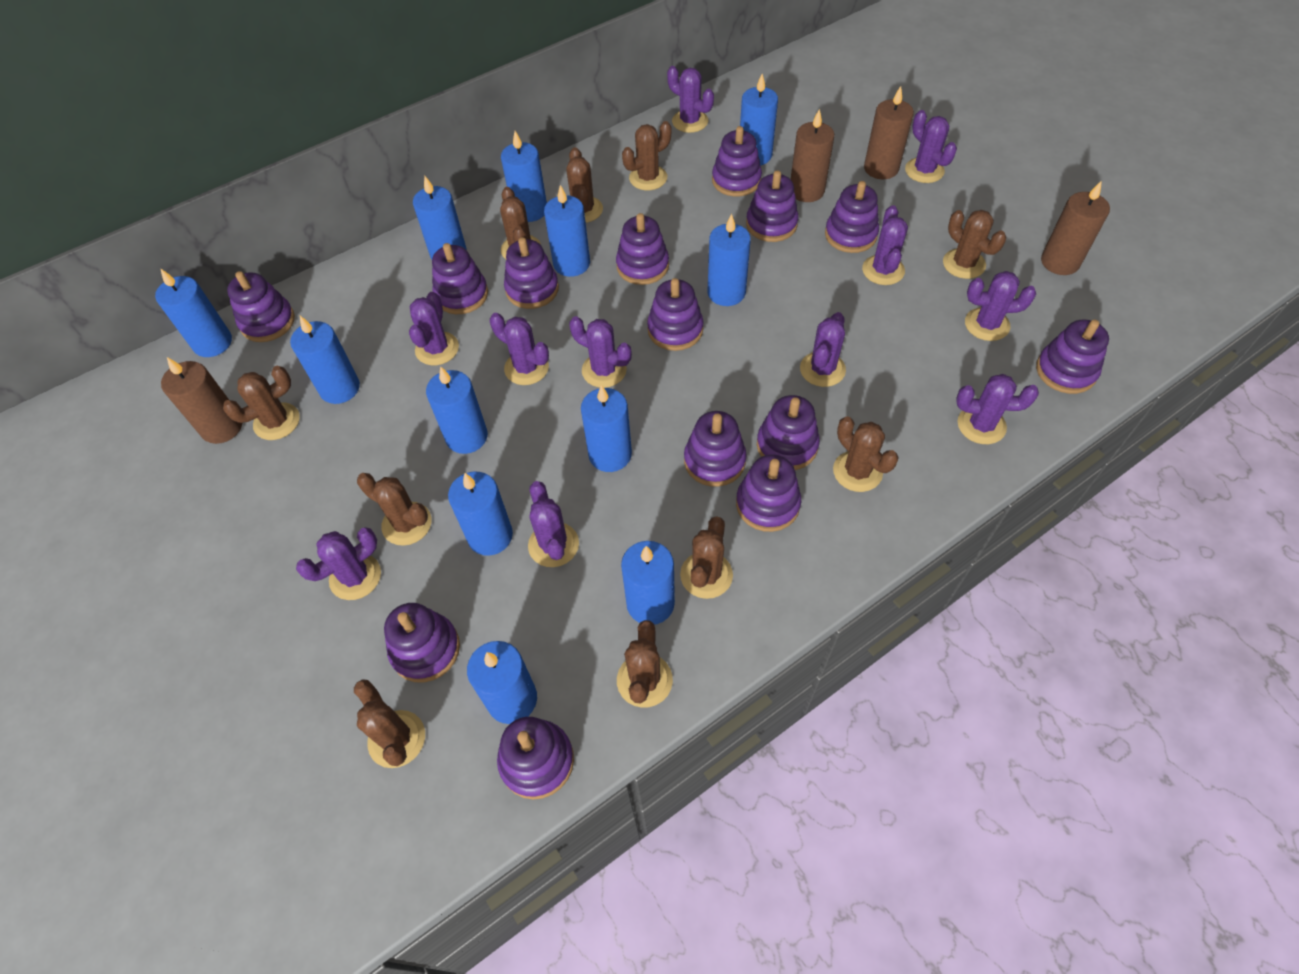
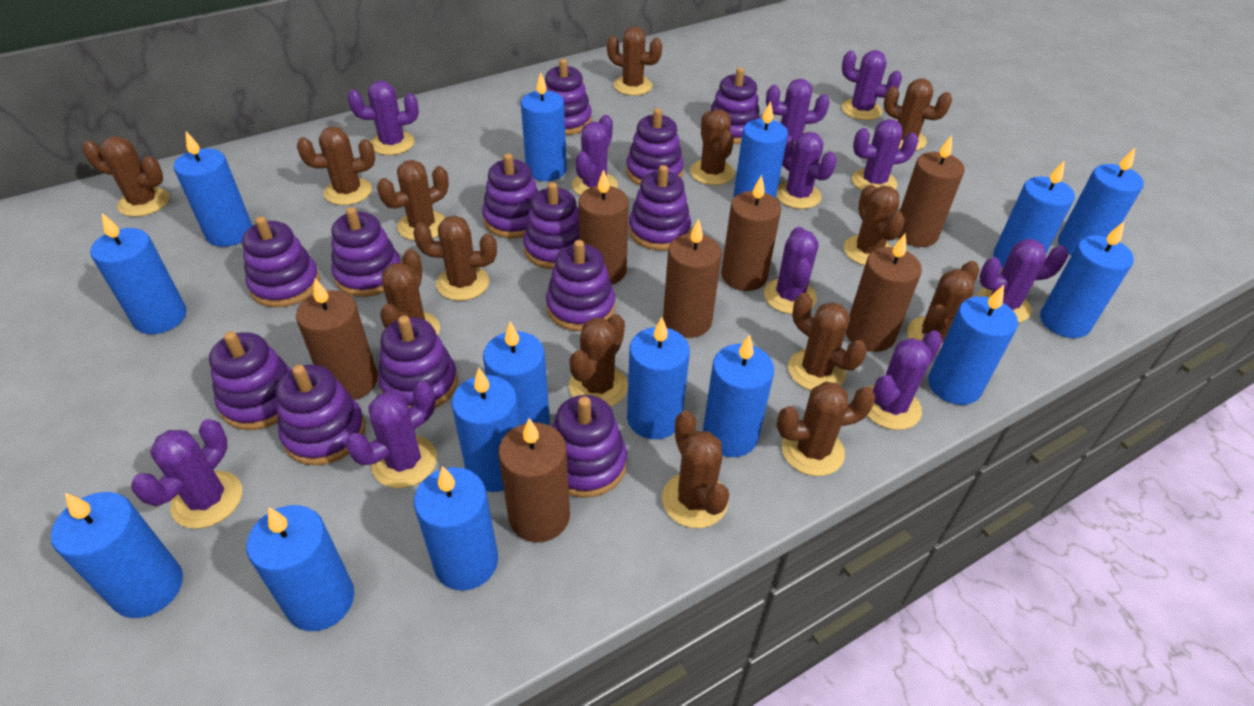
blue candle: 12 -> 15
brown cactus: 10 -> 14
brown candle: 4 -> 7
purple stacking toy: 14 -> 13

